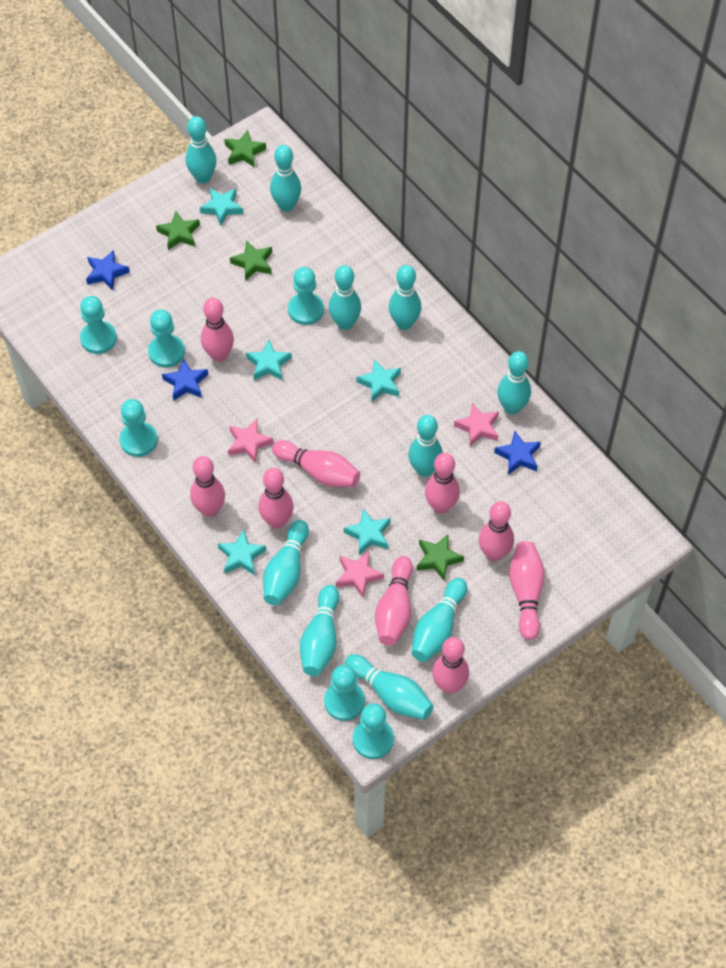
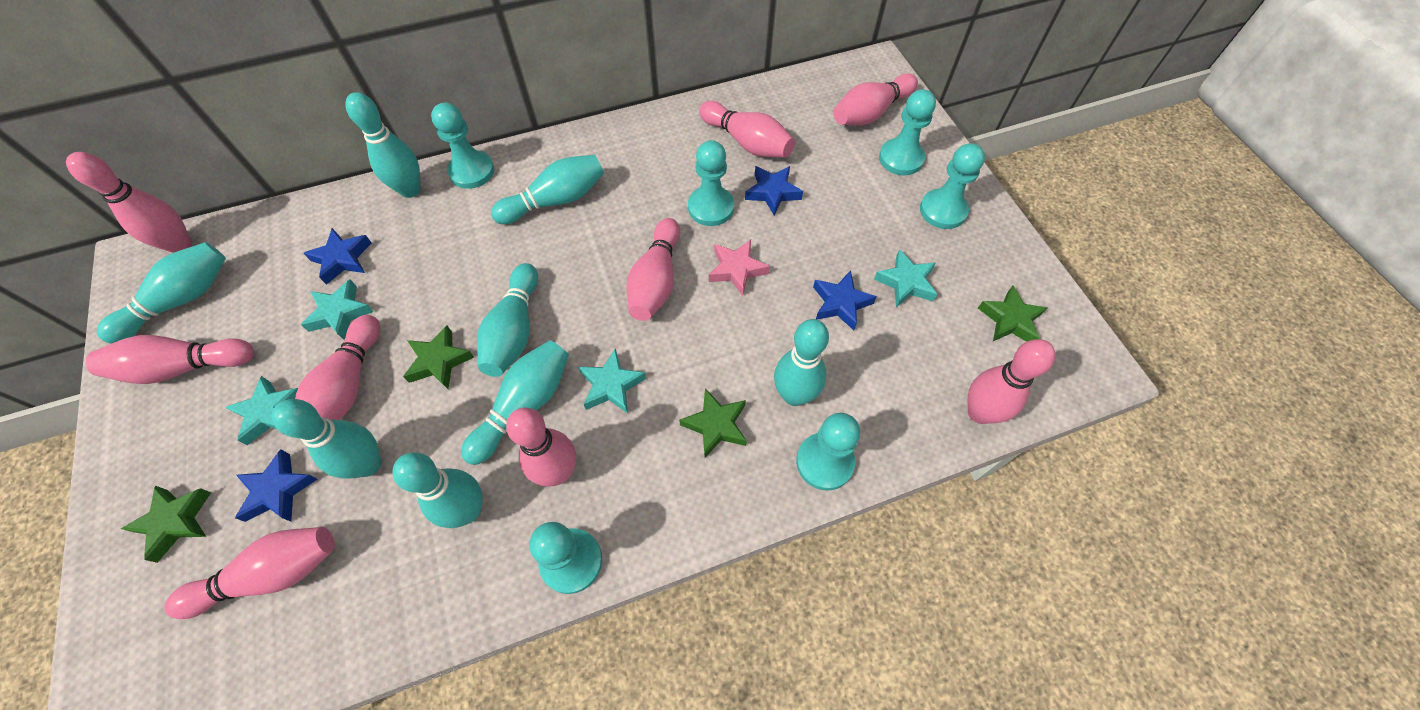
blue star: 3 -> 4
pink star: 3 -> 1
turquoise bowling pin: 10 -> 8
turquoise star: 5 -> 4

